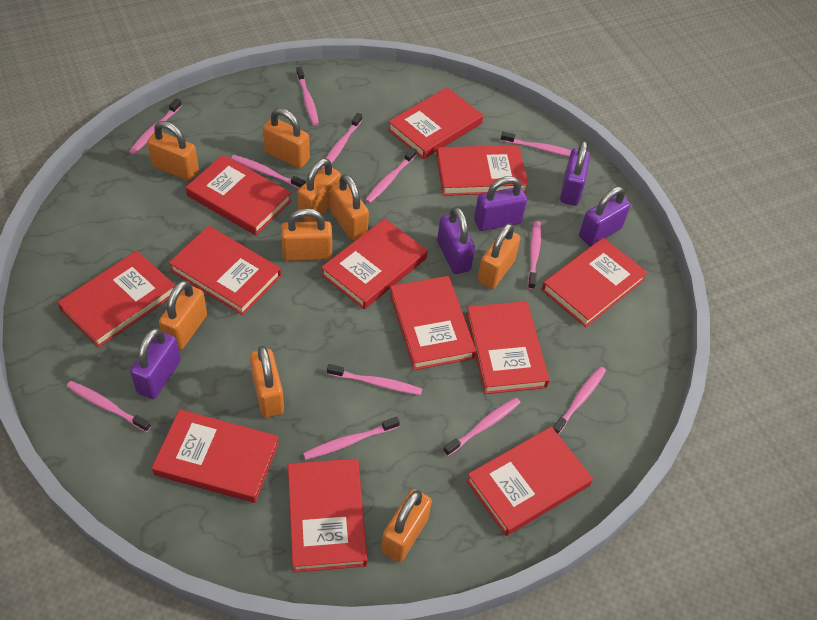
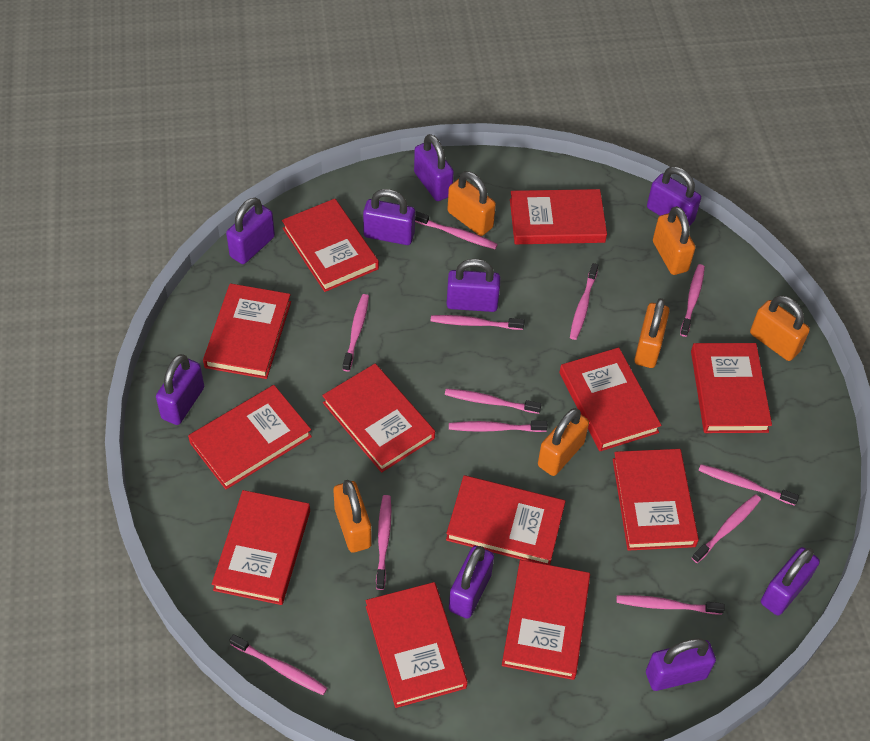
orange padlock: 9 -> 6
purple padlock: 5 -> 9

